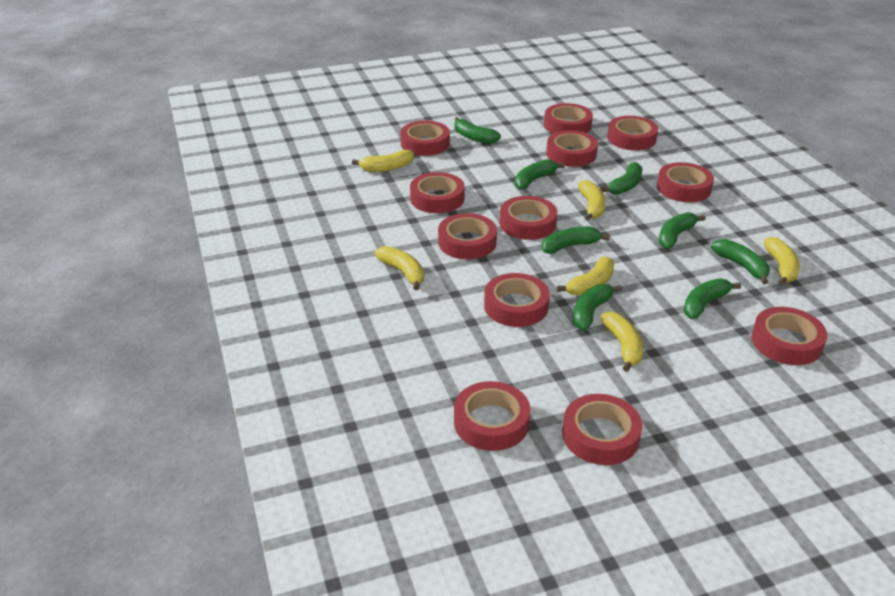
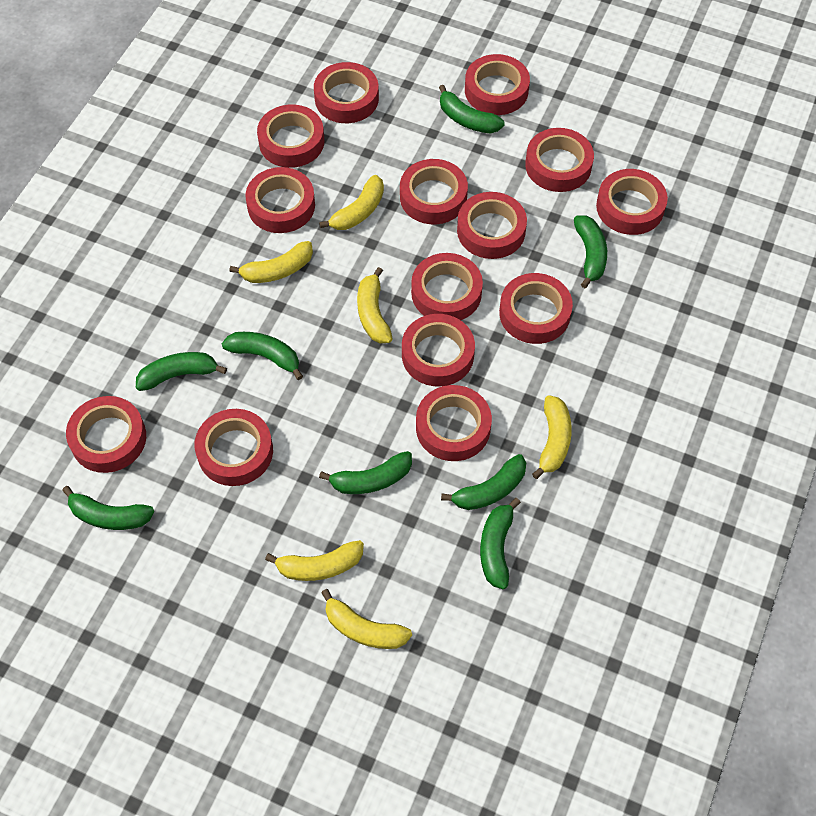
red tape: 12 -> 14

